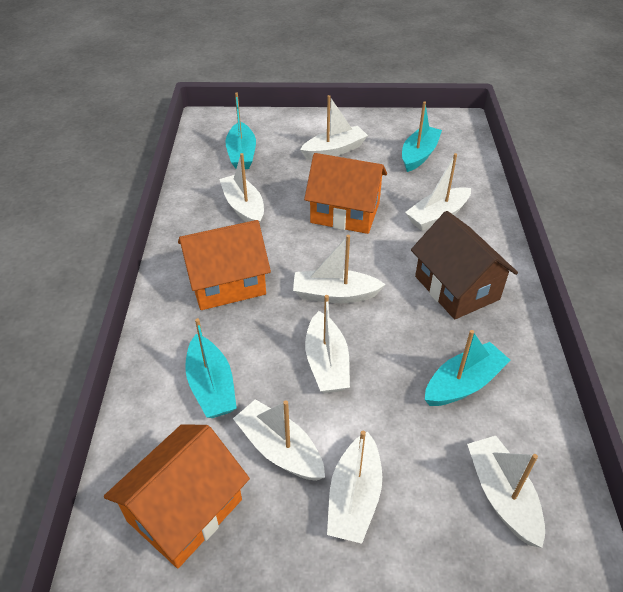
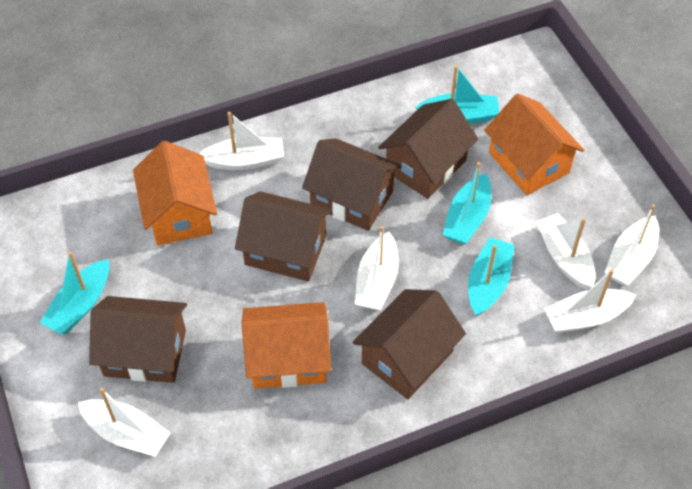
brown house: 1 -> 5
white boat: 8 -> 6

